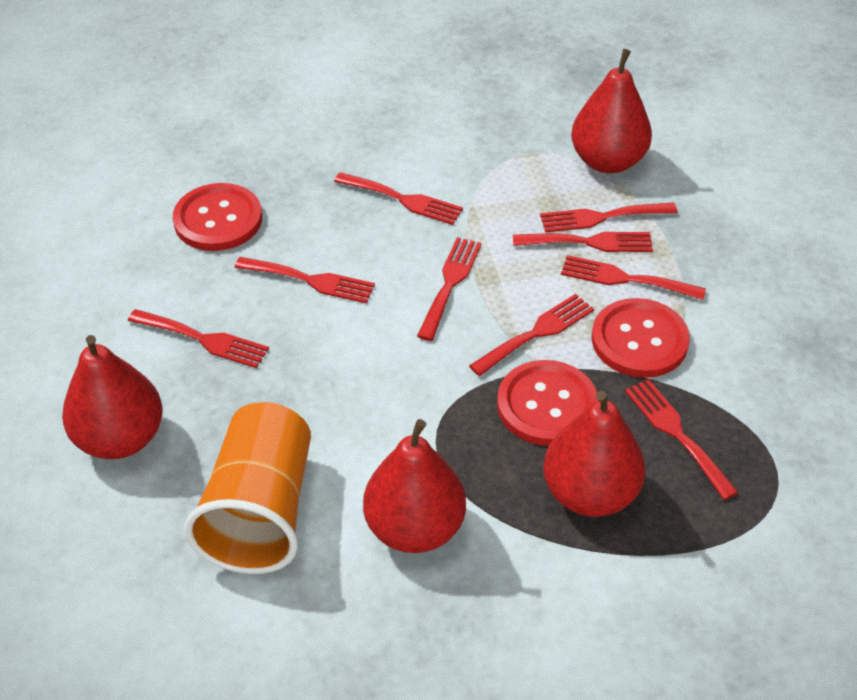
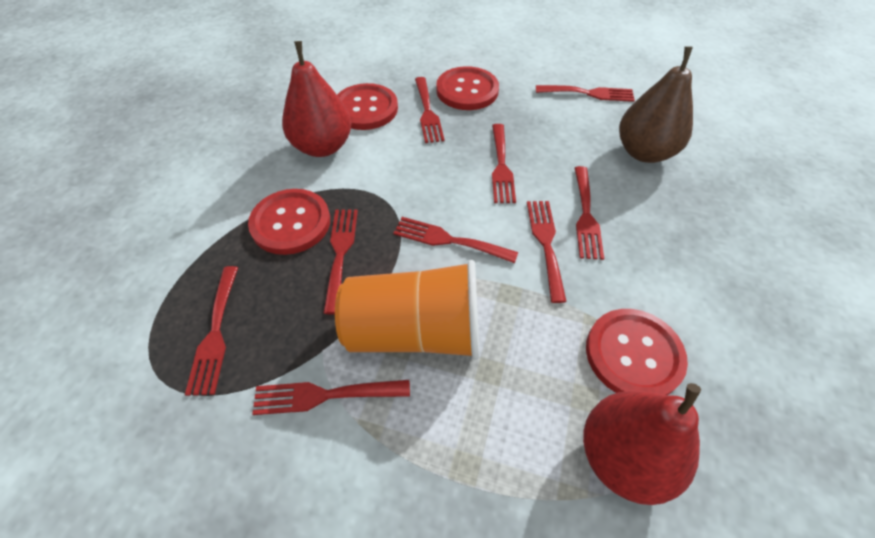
brown pear: 0 -> 1
red button: 3 -> 4
red pear: 4 -> 2

